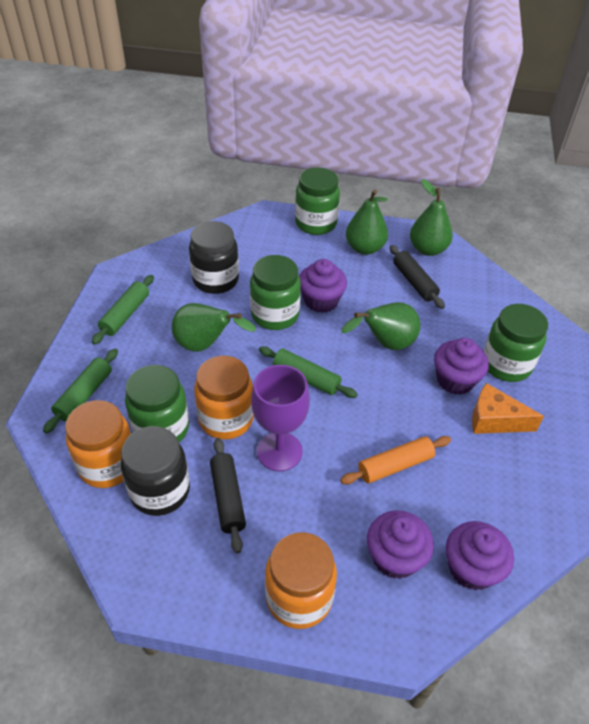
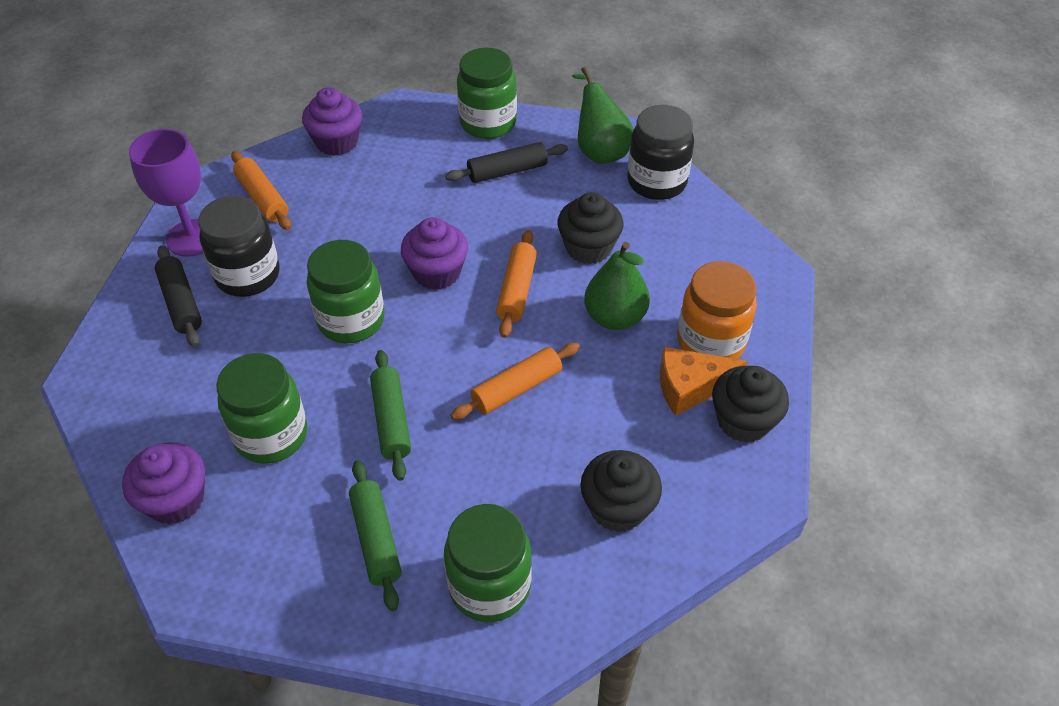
black cupcake: 0 -> 3
green pear: 4 -> 2
green rolling pin: 3 -> 2
orange jar: 3 -> 1
orange rolling pin: 1 -> 3
purple cupcake: 4 -> 3

